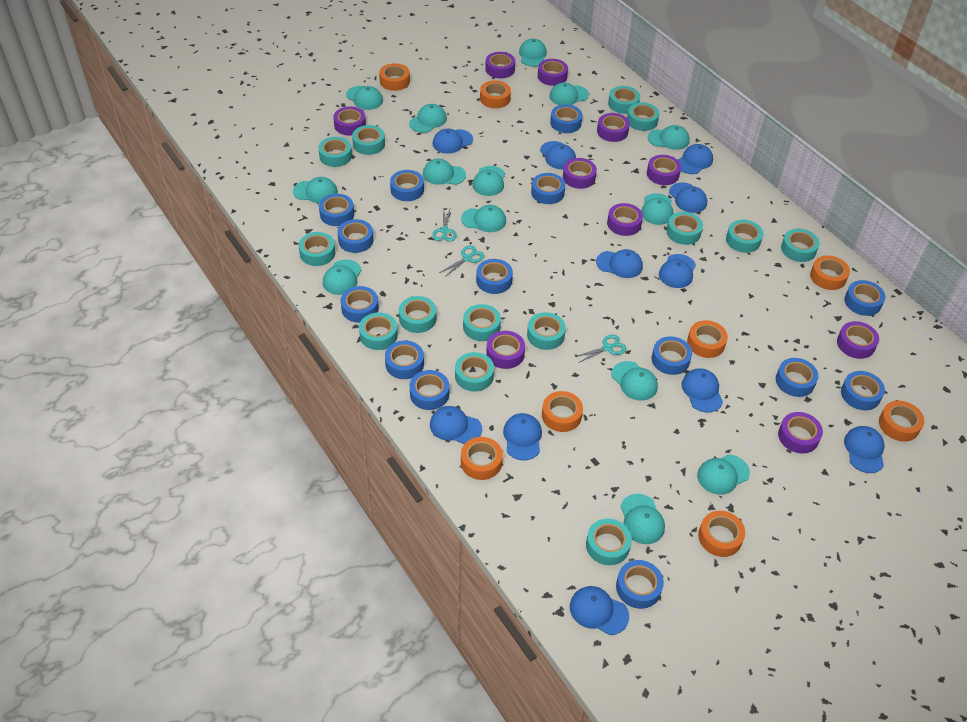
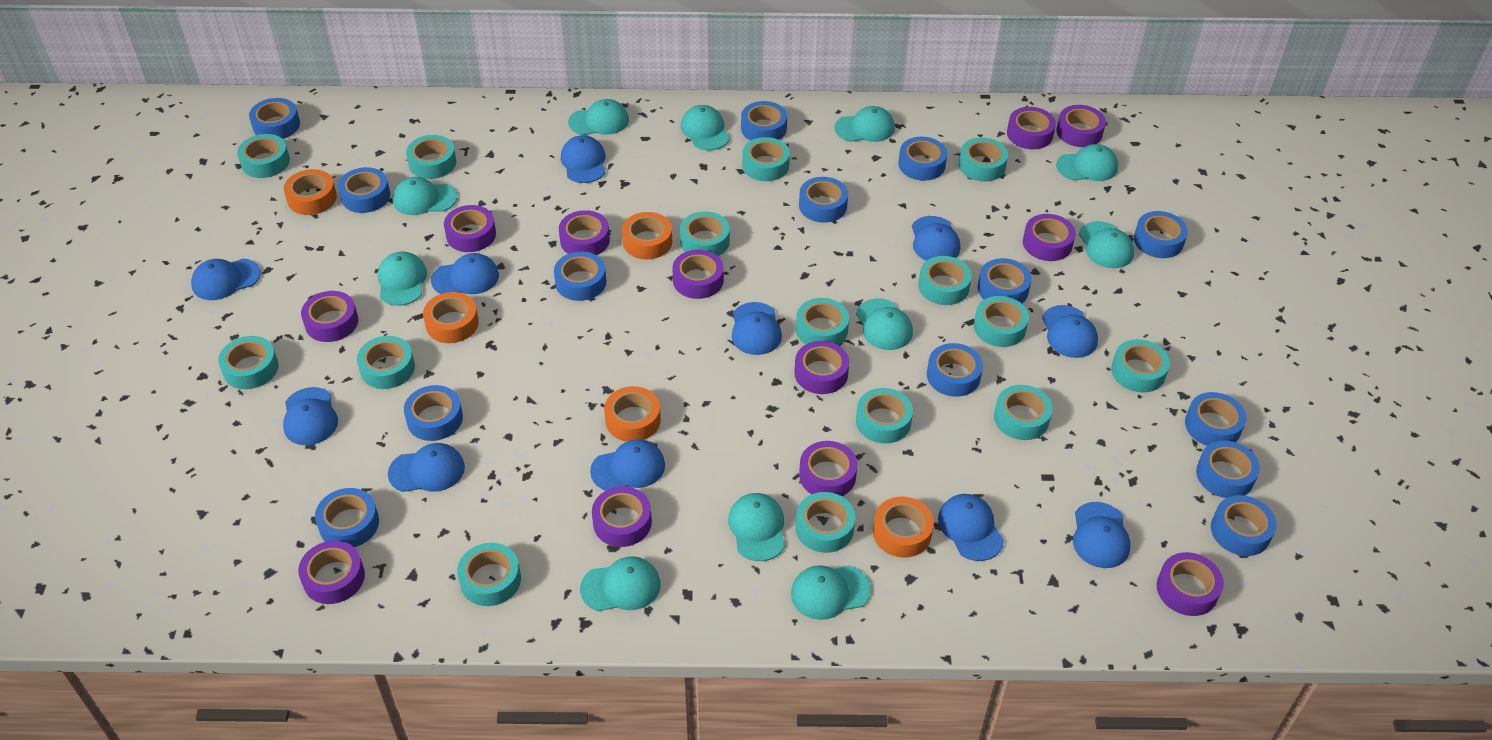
orange tape: 8 -> 5
purple tape: 10 -> 12
turquoise cap: 14 -> 11
turquoise scissors: 3 -> 0
turquoise tape: 14 -> 15

